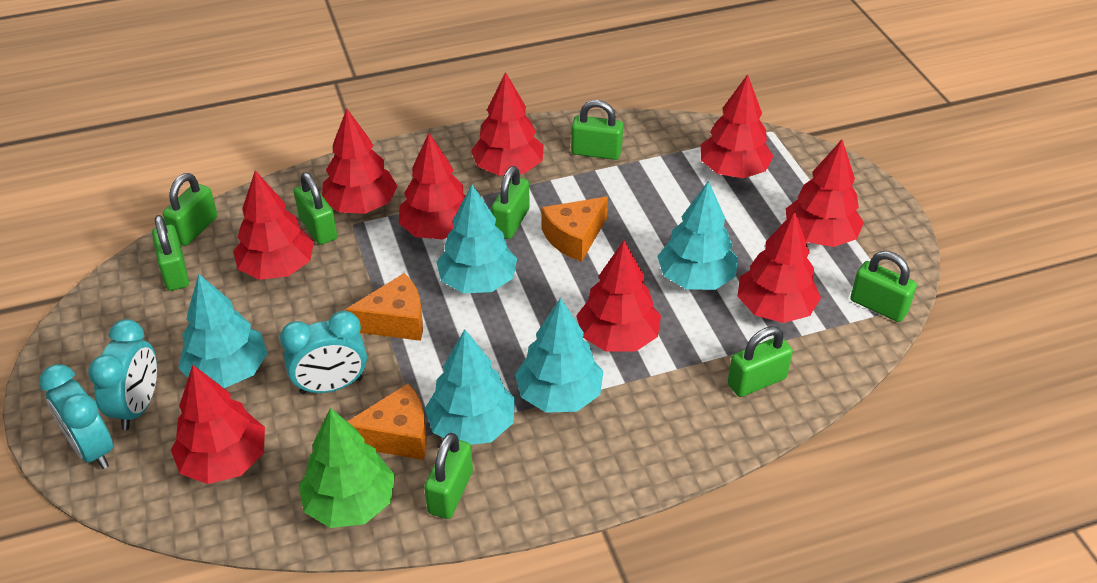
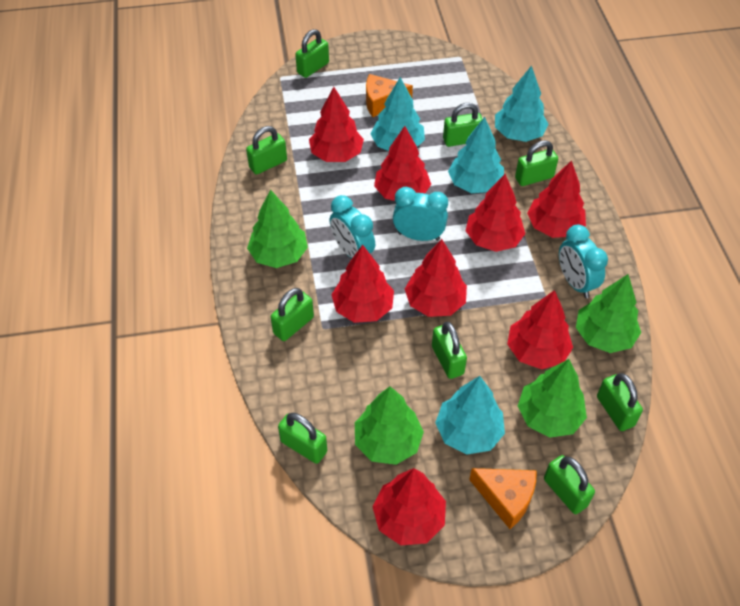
green padlock: 8 -> 9
green tree: 1 -> 4
orange cheese: 3 -> 2
red tree: 9 -> 8
turquoise tree: 5 -> 4

